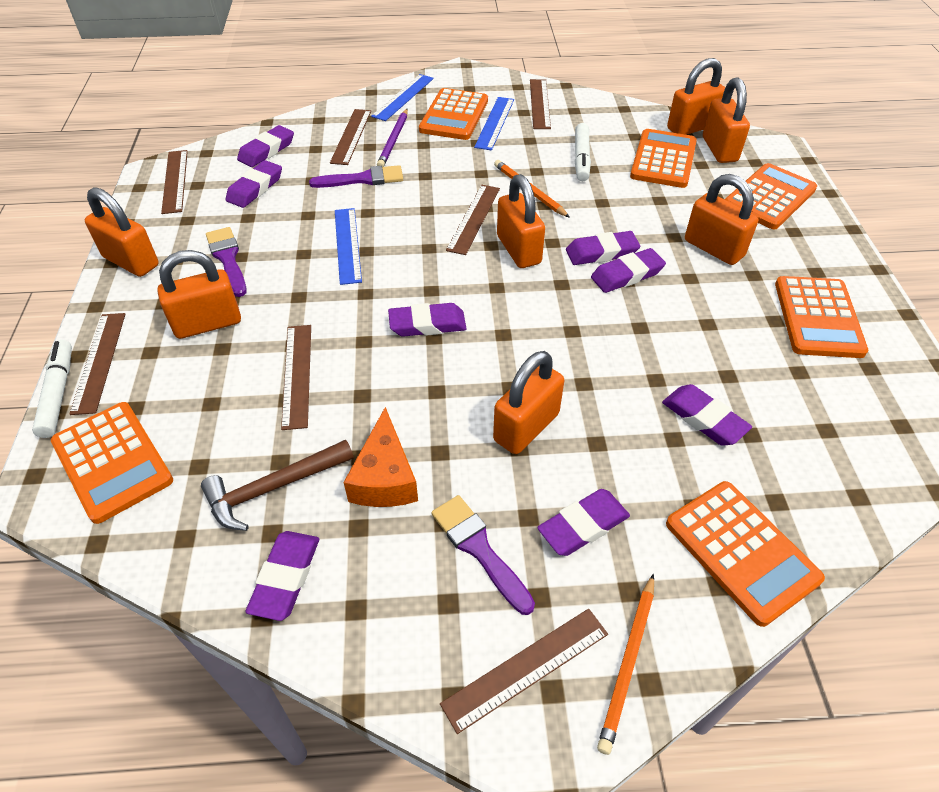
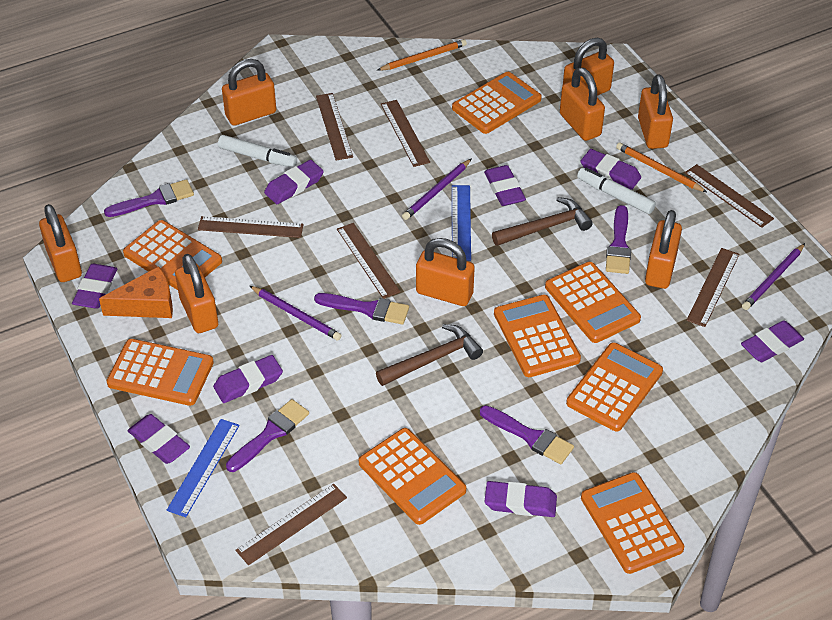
blue ruler: 3 -> 2
brown hammer: 1 -> 2
orange calculator: 6 -> 8
orange padlock: 7 -> 8
purple brush: 3 -> 5
purple pencil: 1 -> 3

